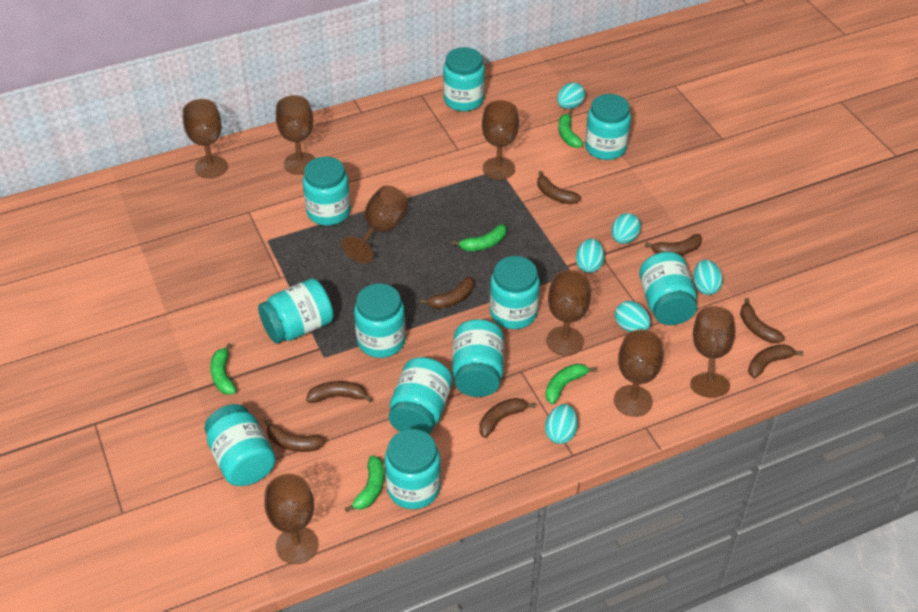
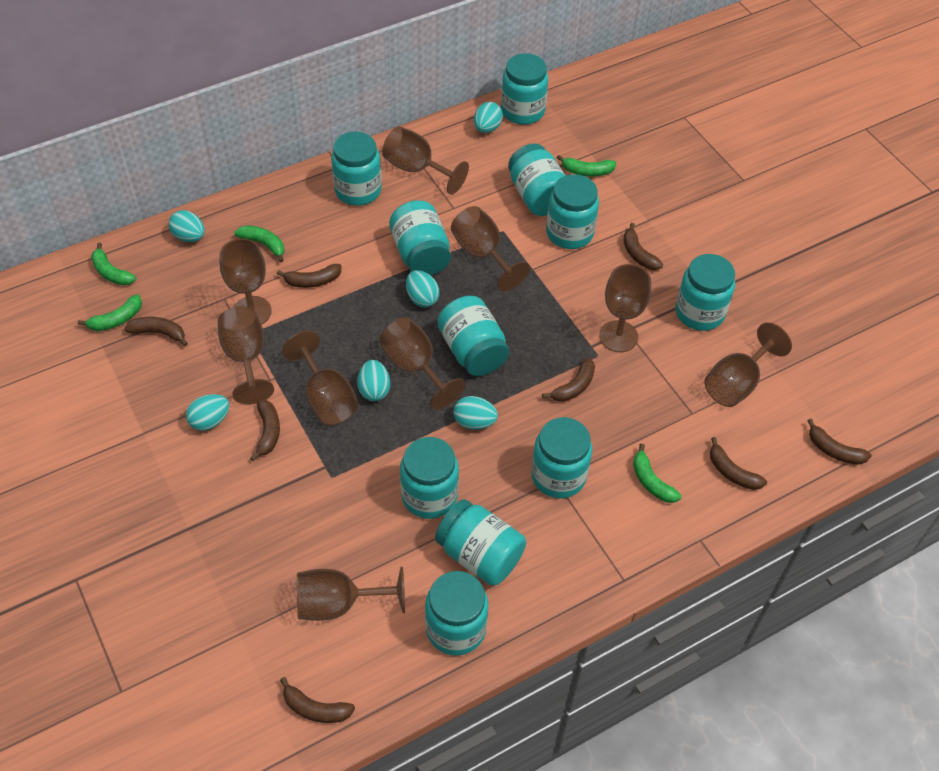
brown goblet: 8 -> 9

